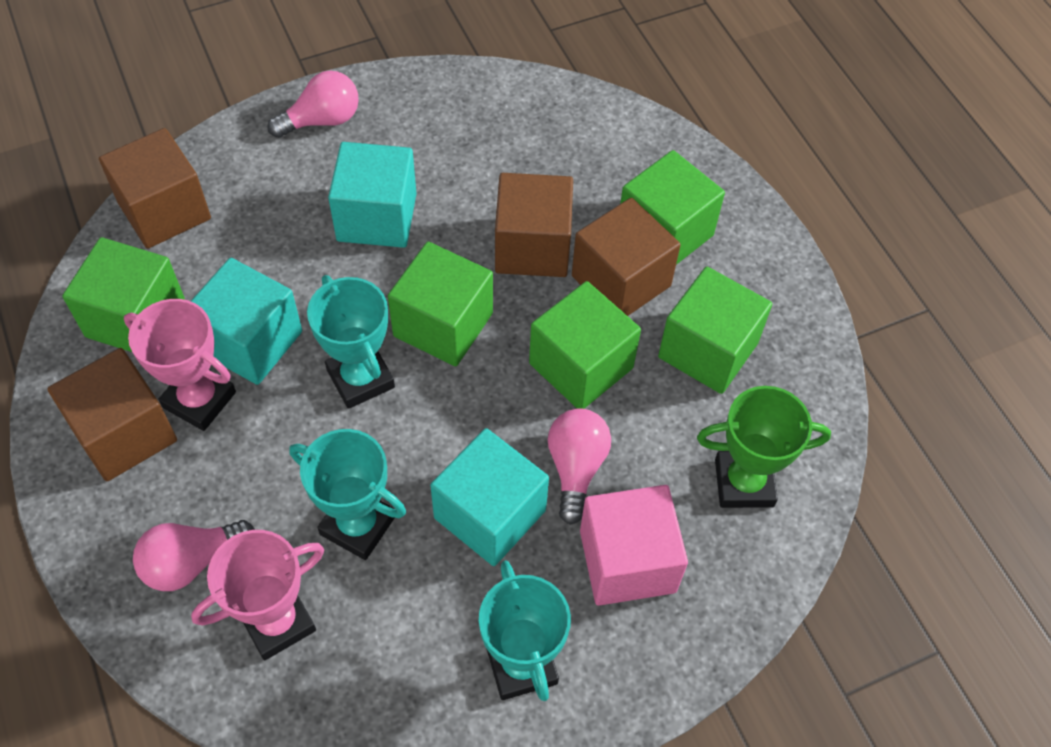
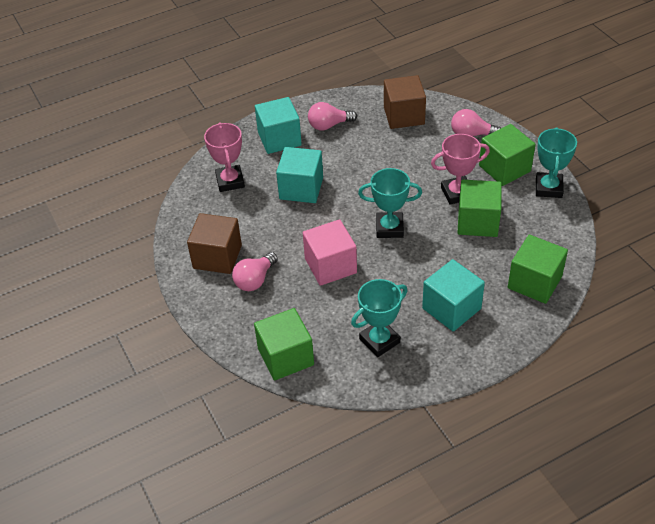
brown cube: 4 -> 2
green cube: 5 -> 4
green trophy: 1 -> 0

